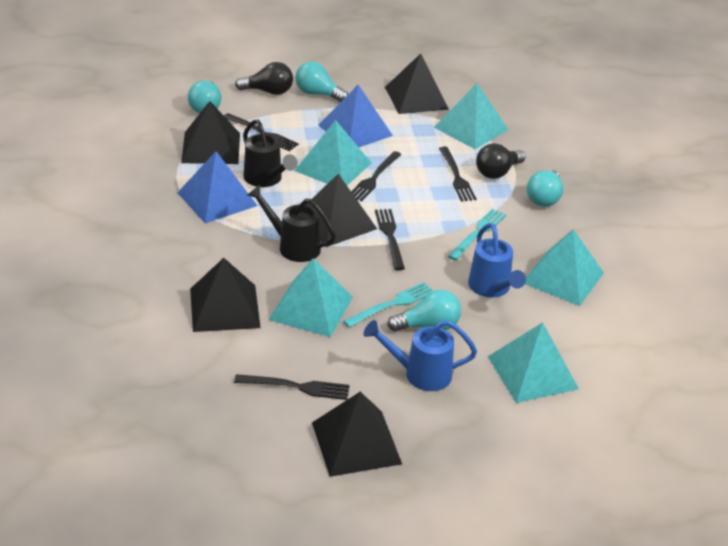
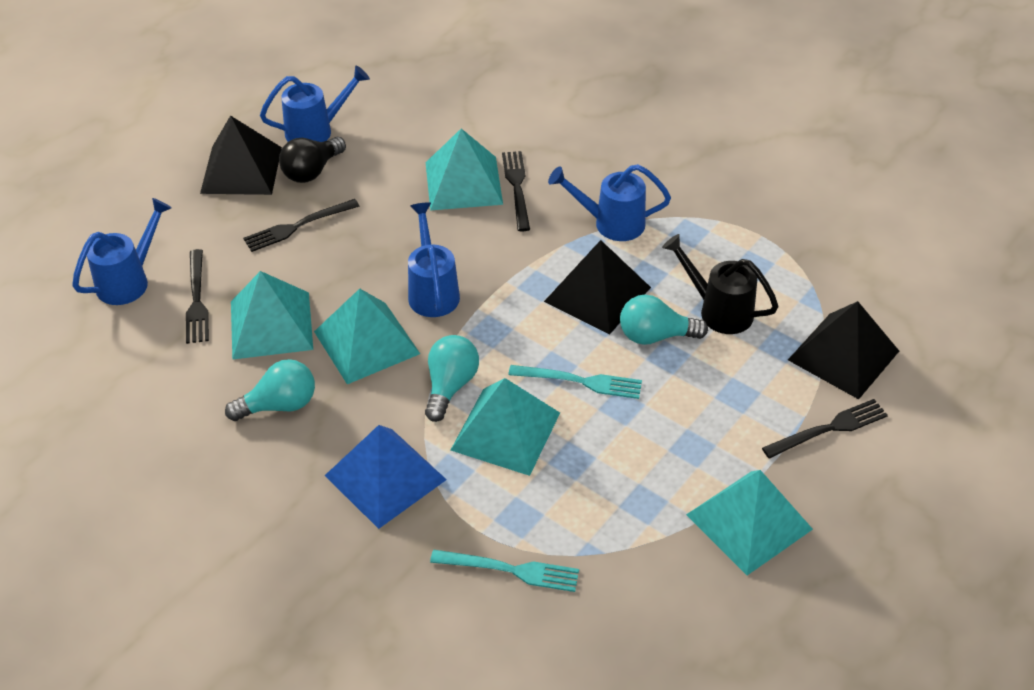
black fork: 5 -> 4
black light bulb: 2 -> 1
black pyramid: 5 -> 3
black watering can: 2 -> 1
blue pyramid: 2 -> 1
blue watering can: 2 -> 4
turquoise light bulb: 4 -> 3

